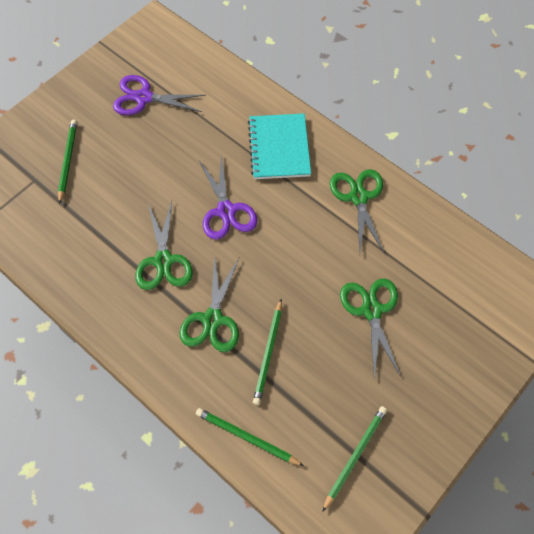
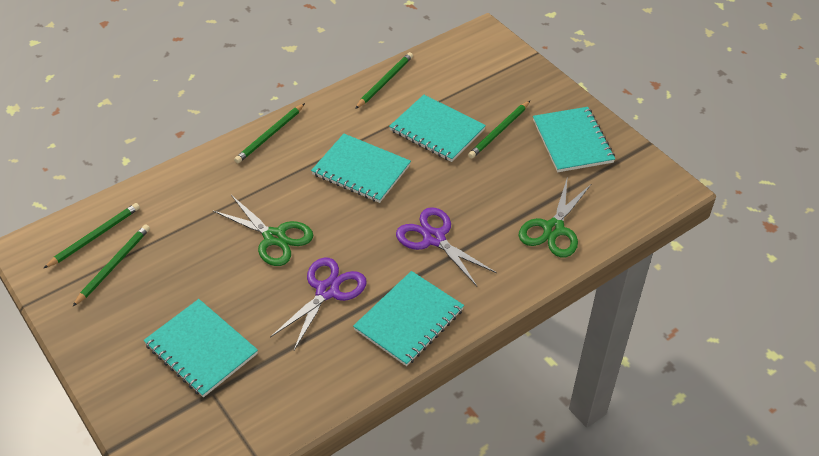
green pencil: 4 -> 5
green scissors: 4 -> 2
turquoise notebook: 1 -> 5

